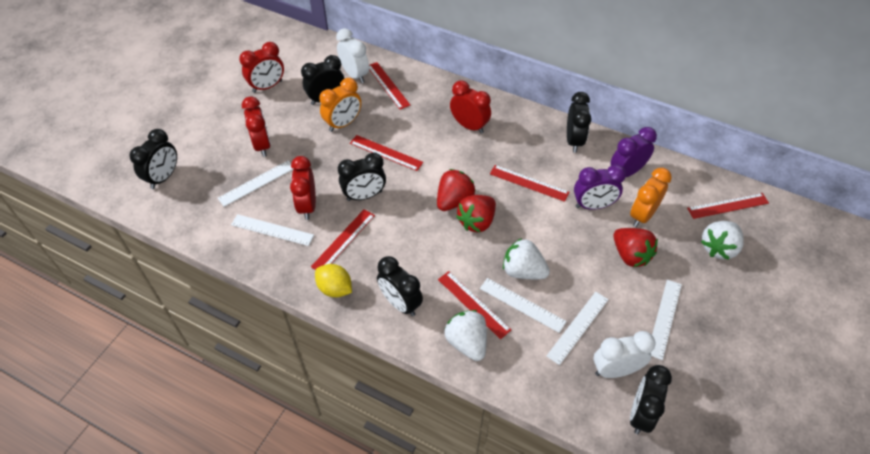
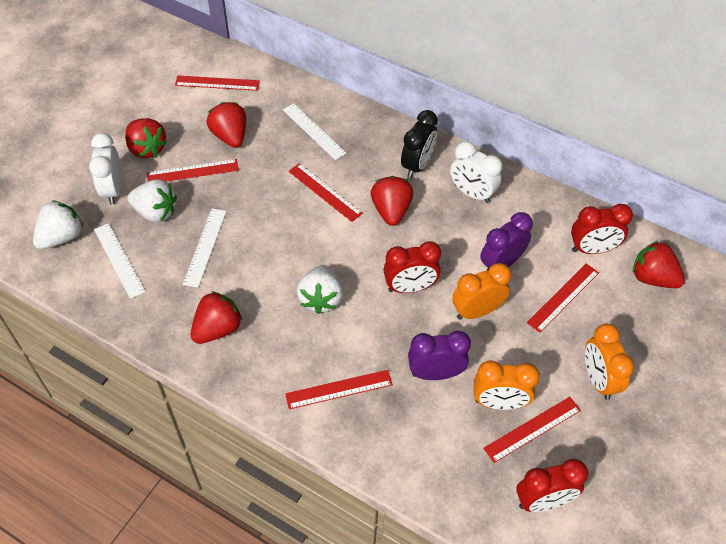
black clock: 6 -> 1
orange clock: 2 -> 3
red clock: 4 -> 3
red strawberry: 3 -> 5
white ruler: 5 -> 3
yellow lemon: 1 -> 0

